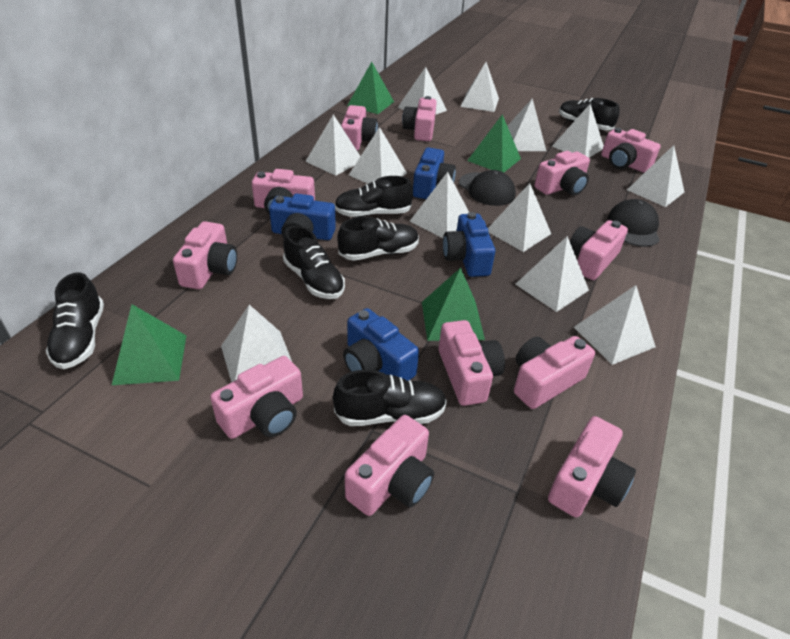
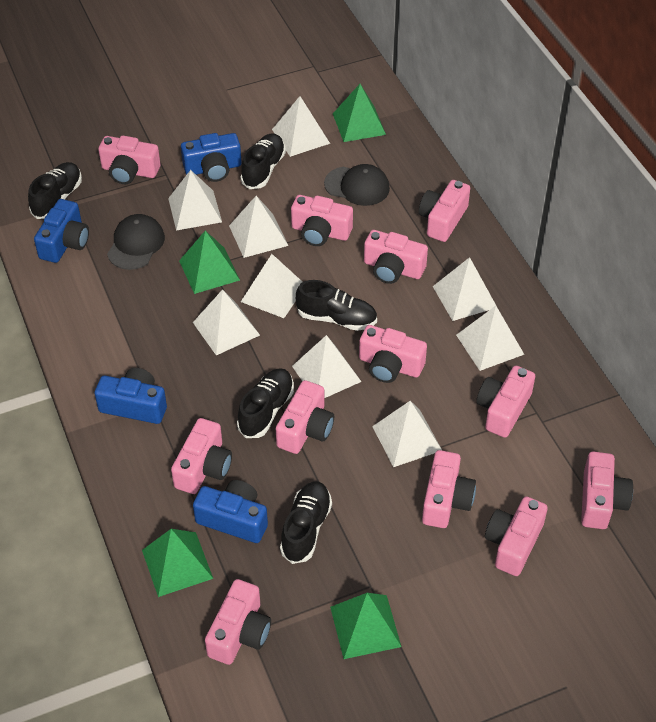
black shoe: 6 -> 5
white pyramid: 12 -> 9

